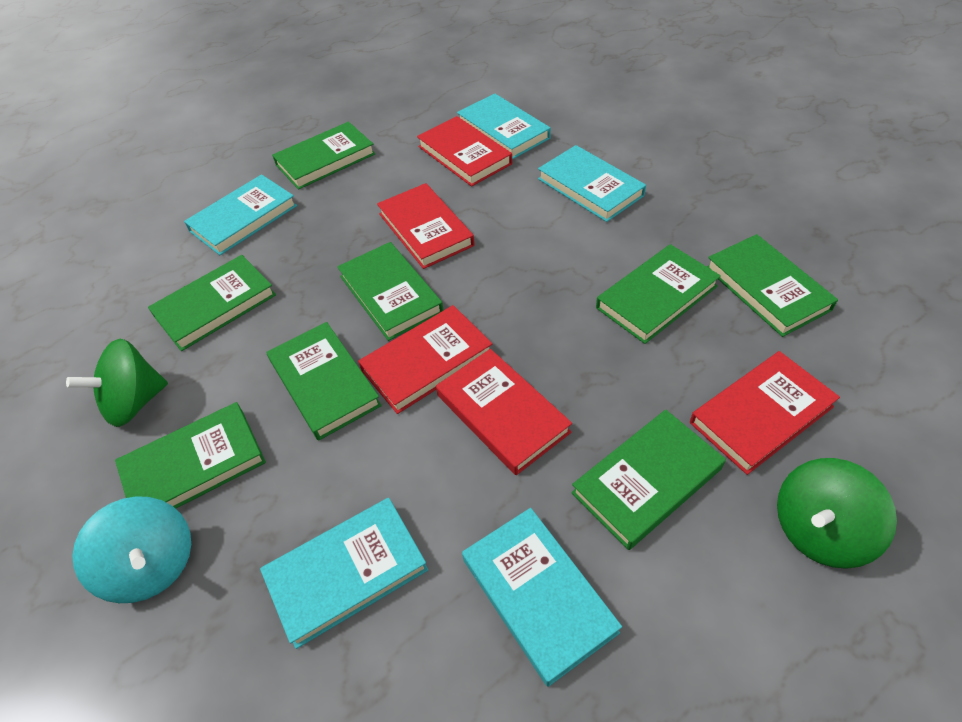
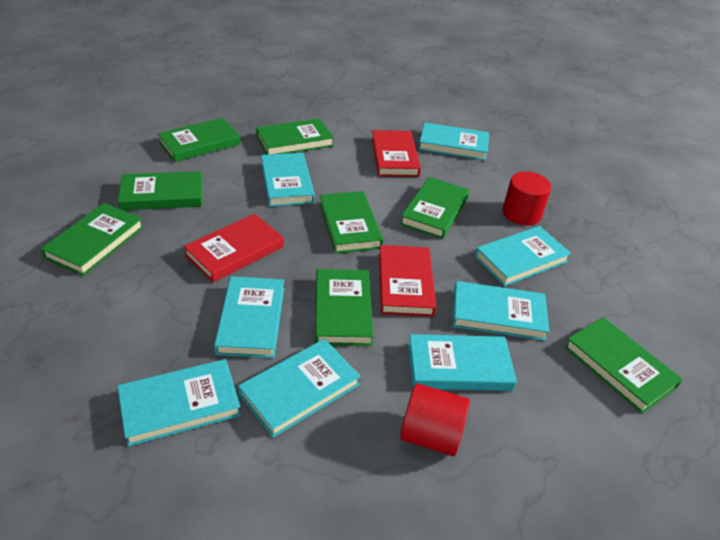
green spinning top: 2 -> 0
red book: 5 -> 3
red cylinder: 0 -> 2
turquoise book: 5 -> 8
turquoise spinning top: 1 -> 0

